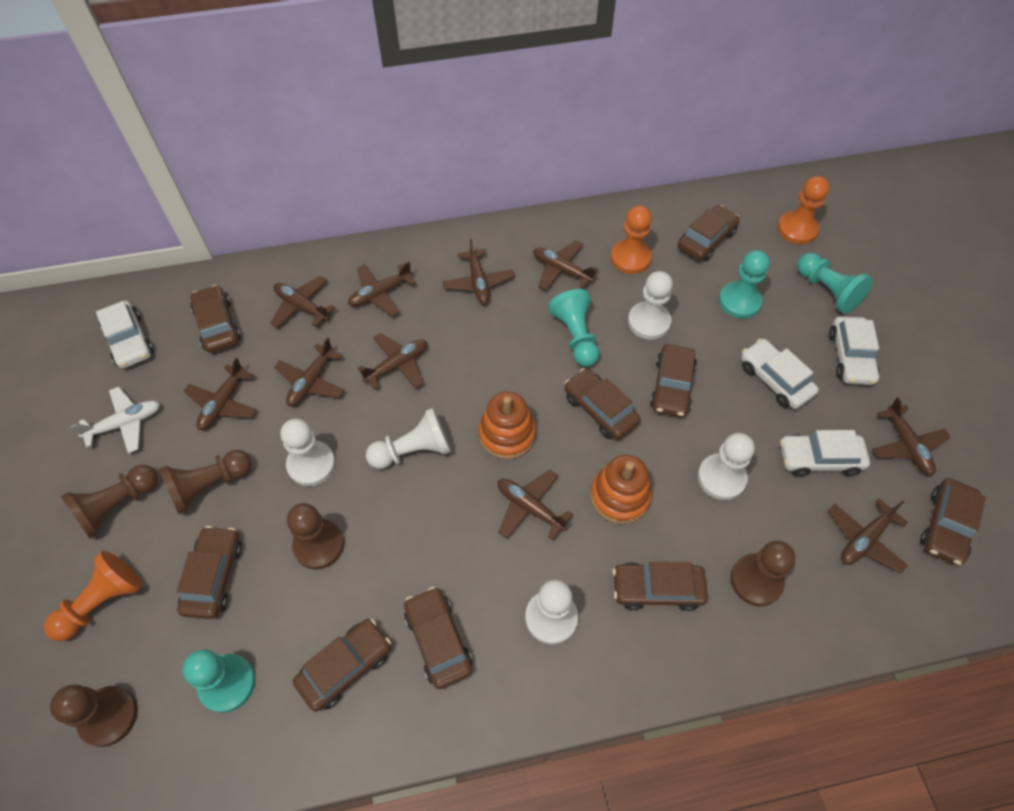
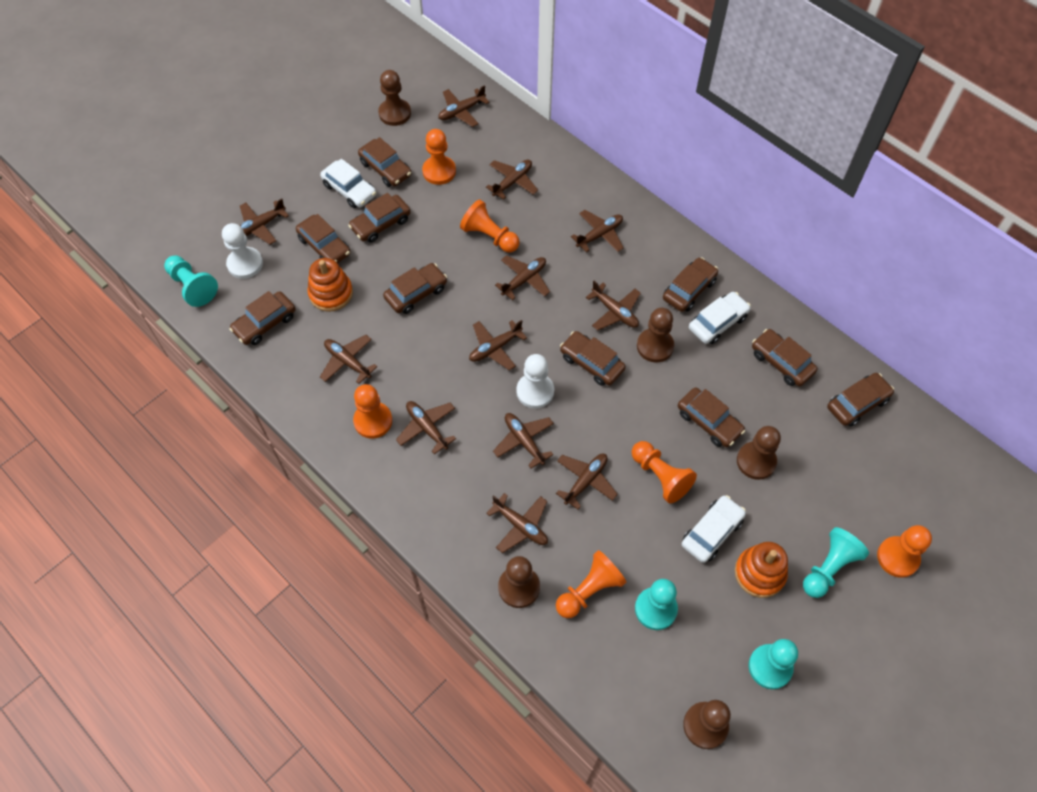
brown car: 9 -> 10
brown plane: 10 -> 12
orange pawn: 3 -> 6
white car: 4 -> 3
white pawn: 5 -> 2
white plane: 1 -> 0

